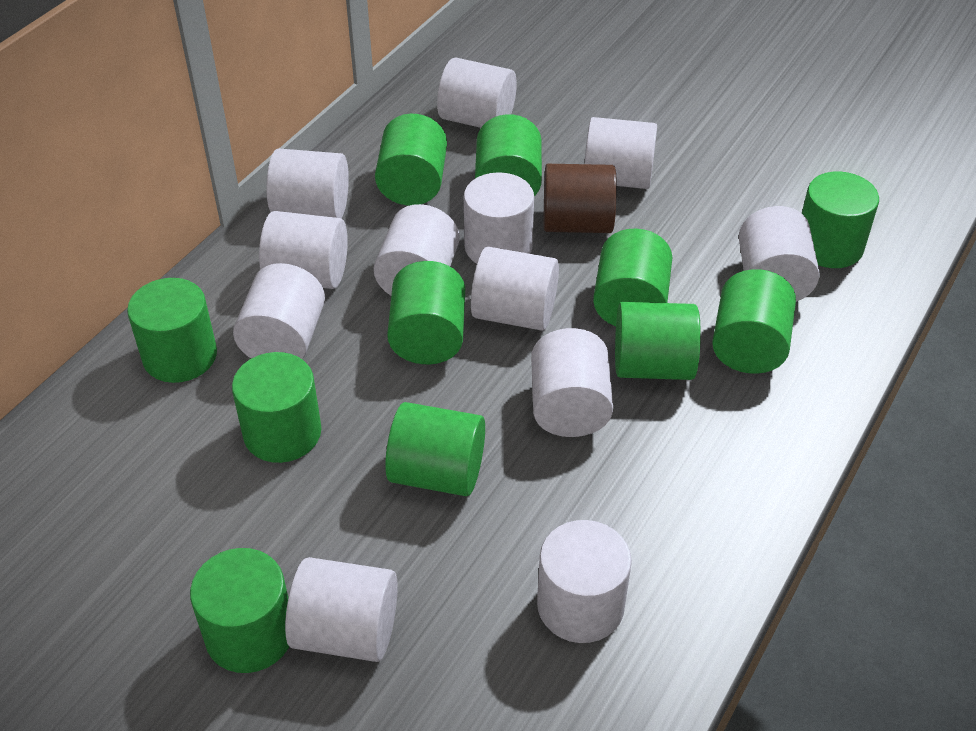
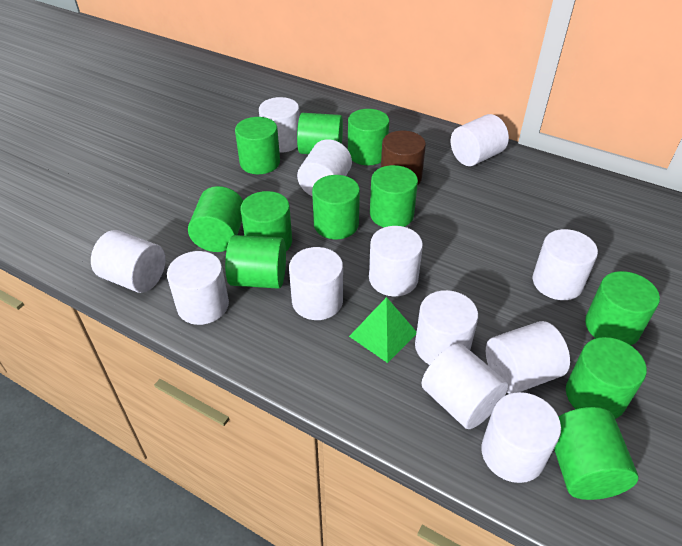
green pyramid: 0 -> 1

